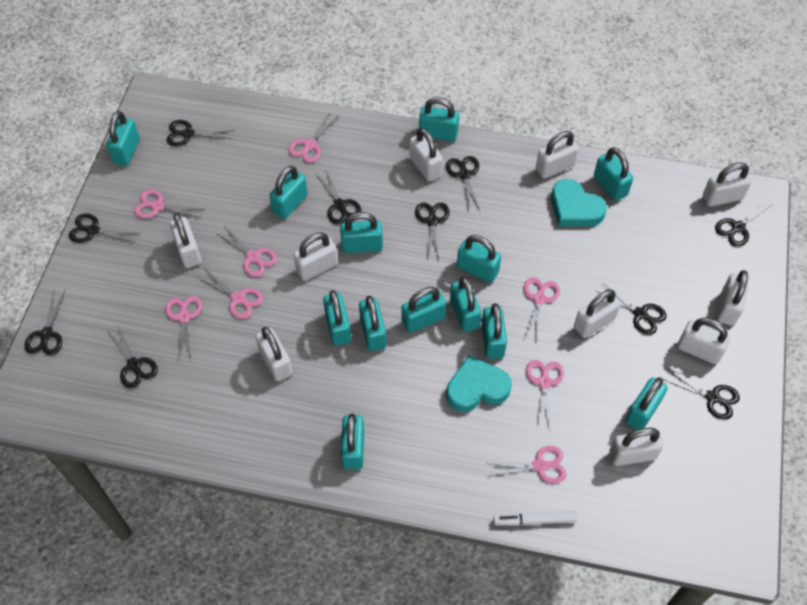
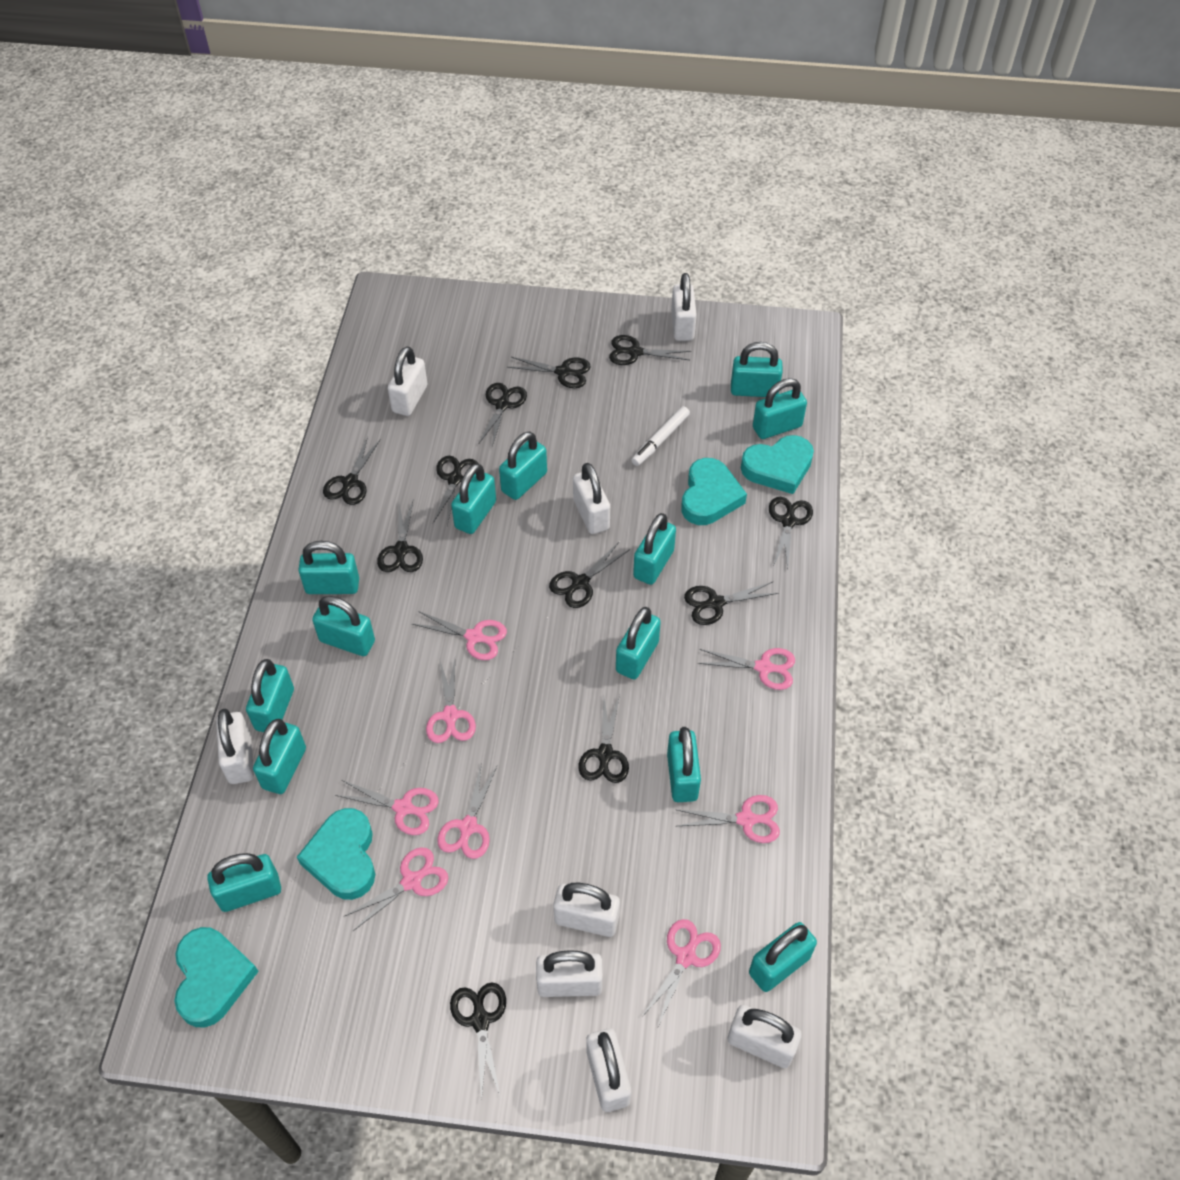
black scissors: 10 -> 11
turquoise heart: 2 -> 4
white padlock: 10 -> 8

